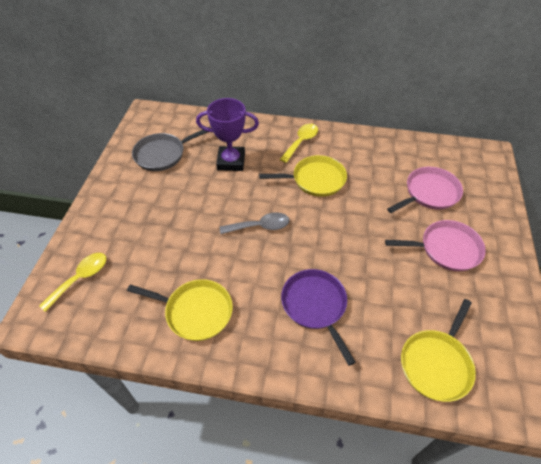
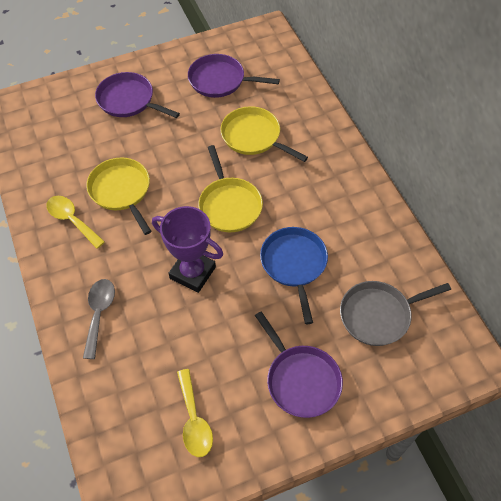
blue pan: 0 -> 1
pink pan: 2 -> 0
purple pan: 1 -> 3

